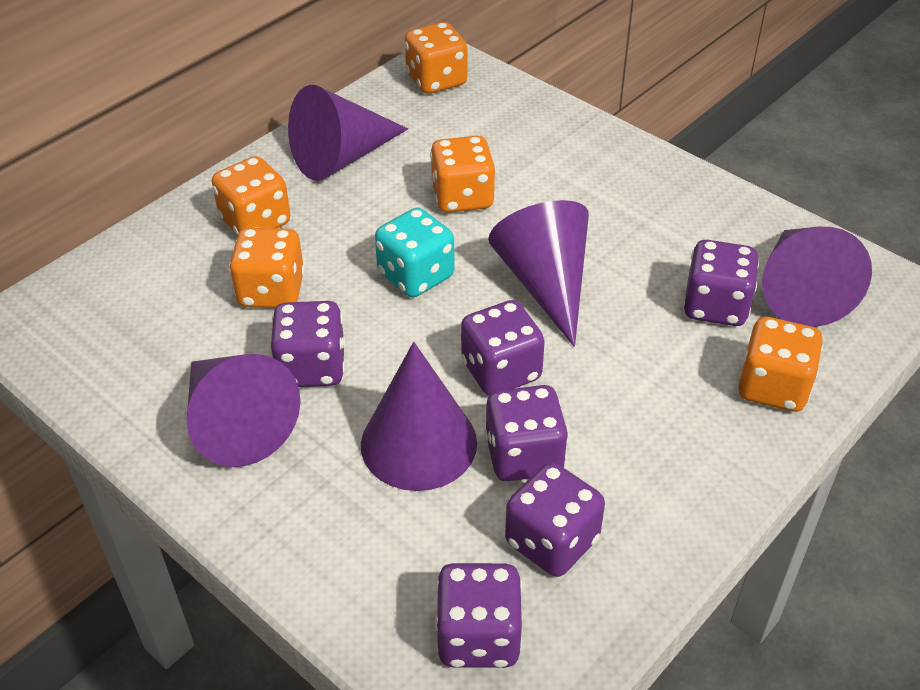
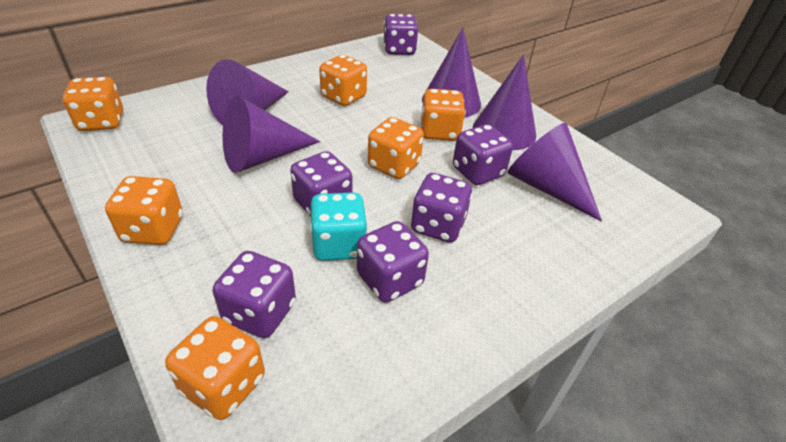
orange dice: 5 -> 6

